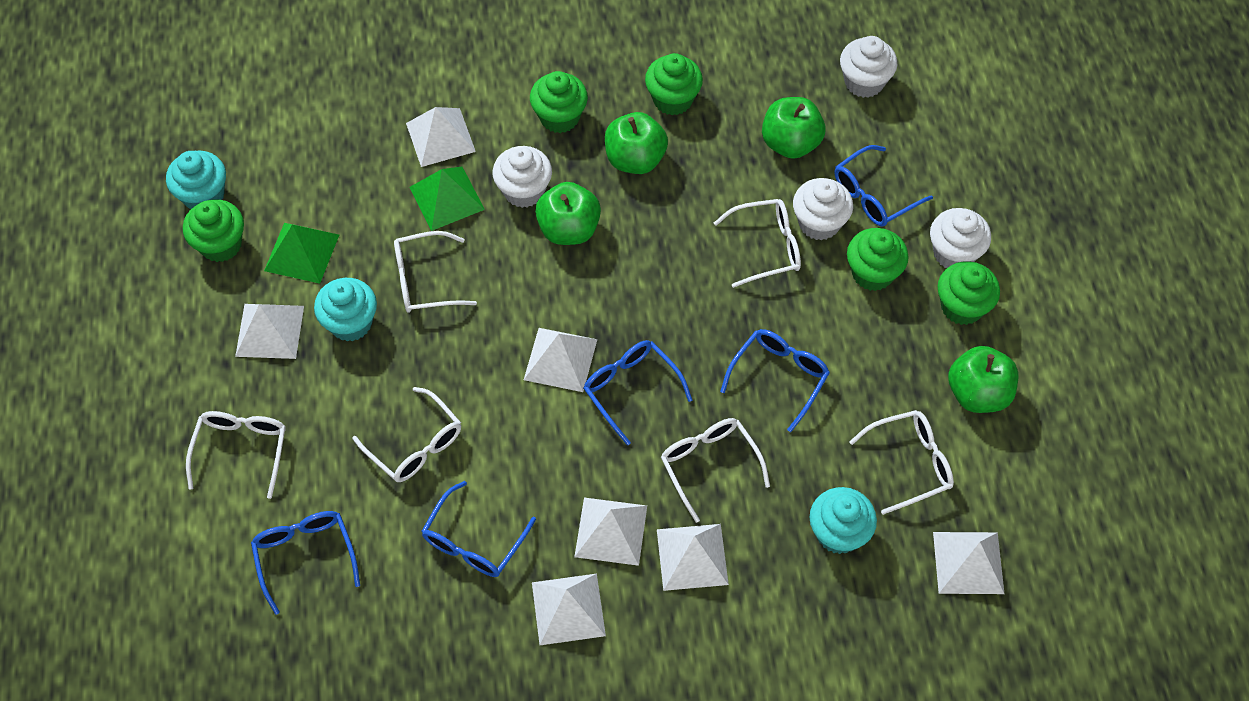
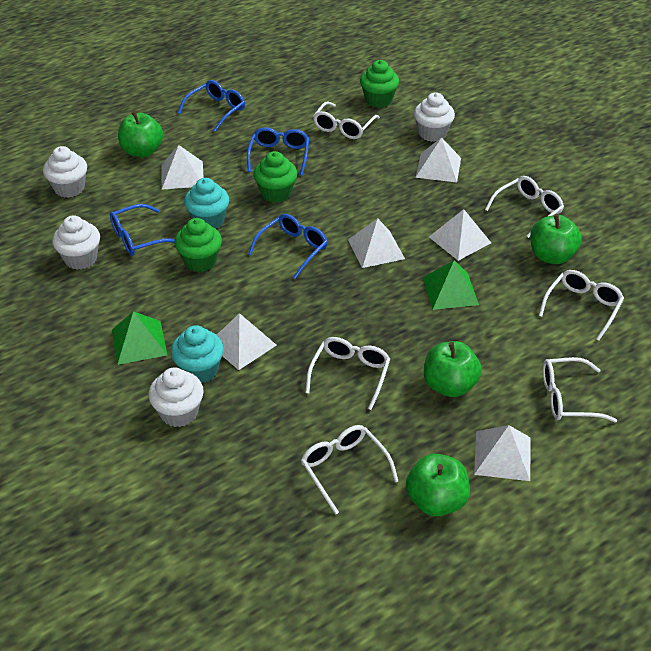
blue glasses: 5 -> 4
green cupcake: 5 -> 3
turquoise cupcake: 3 -> 2
white pyramid: 7 -> 6

